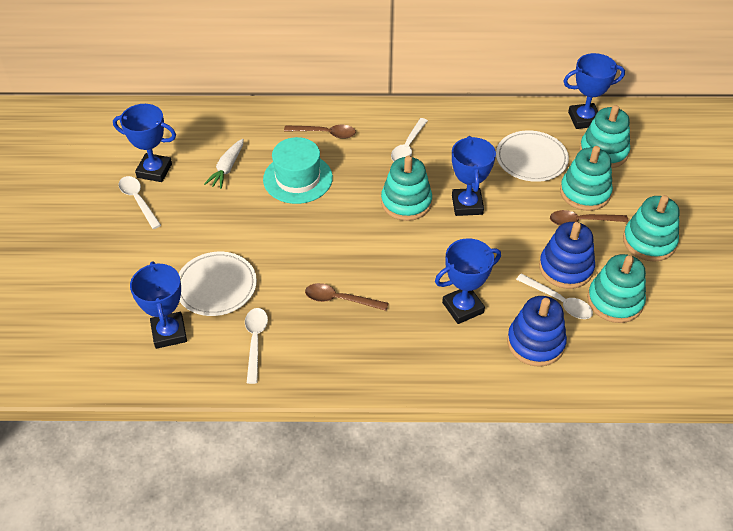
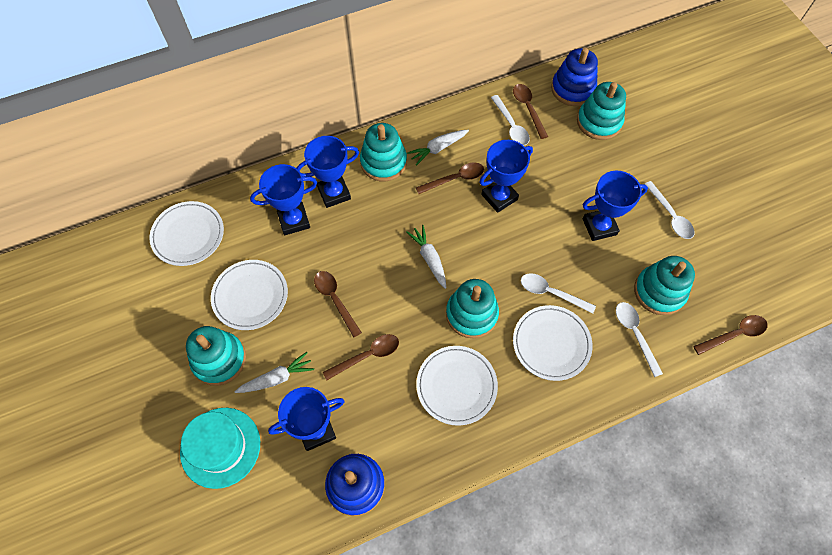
brown spoon: 3 -> 5
white carrot: 1 -> 3
white plate: 2 -> 4

